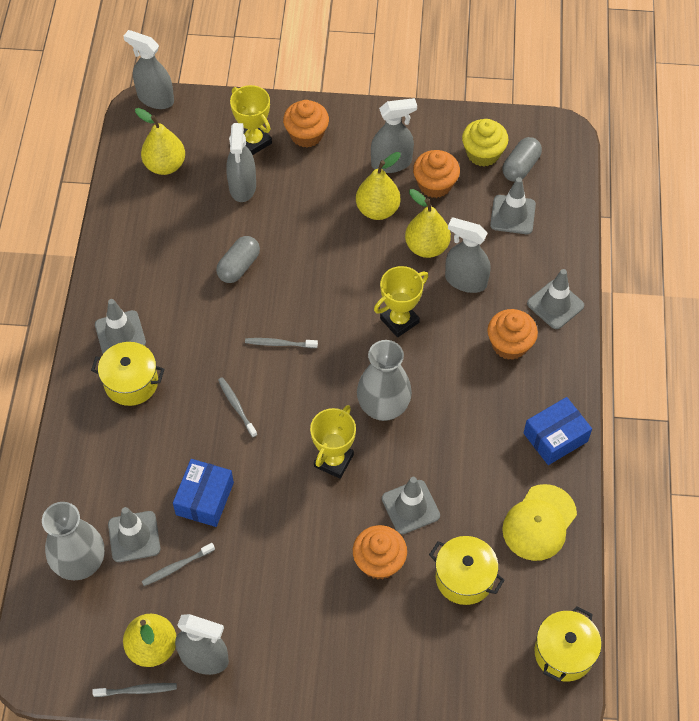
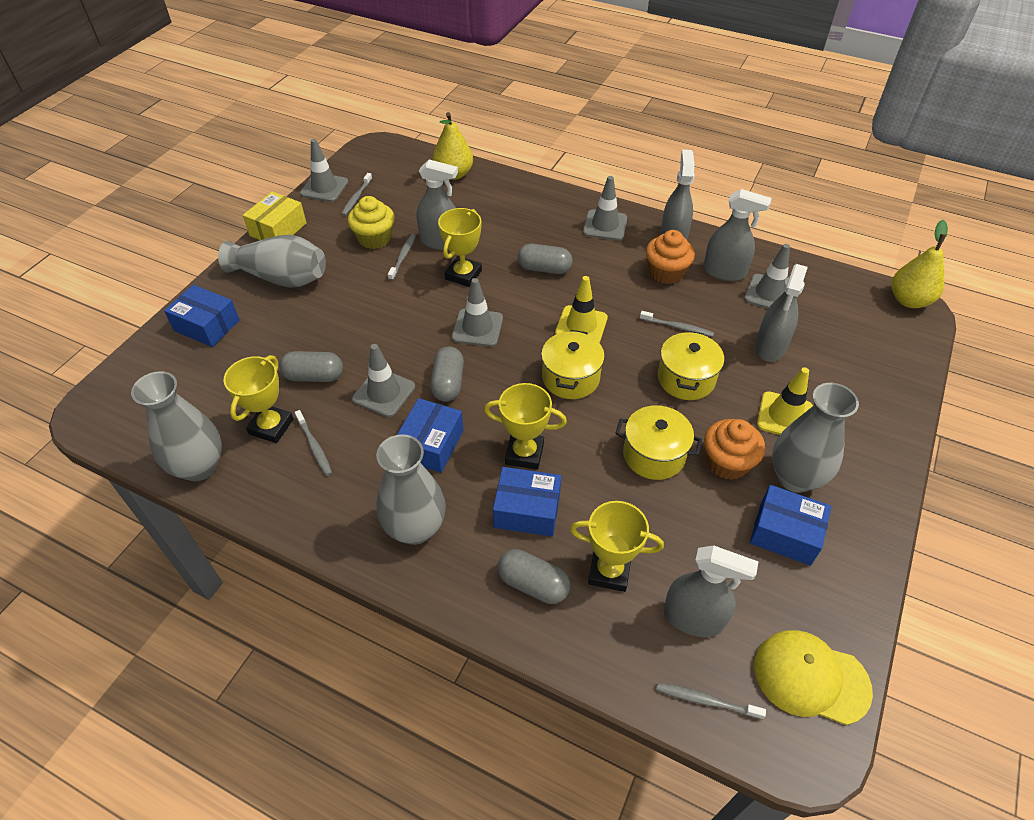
blue box: 2 -> 4
grey capsule: 2 -> 4
grey toothbrush: 4 -> 5
grey vase: 2 -> 4
orange cupcake: 4 -> 2
yellow box: 0 -> 1
yellow pear: 4 -> 2
yellow traffic cone: 0 -> 2
yellow trophy: 3 -> 4

